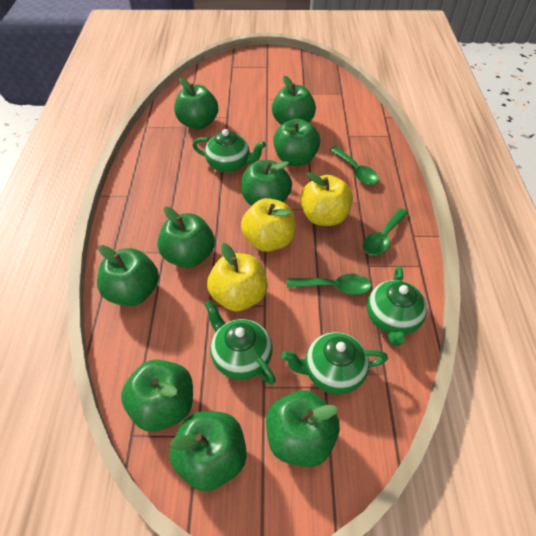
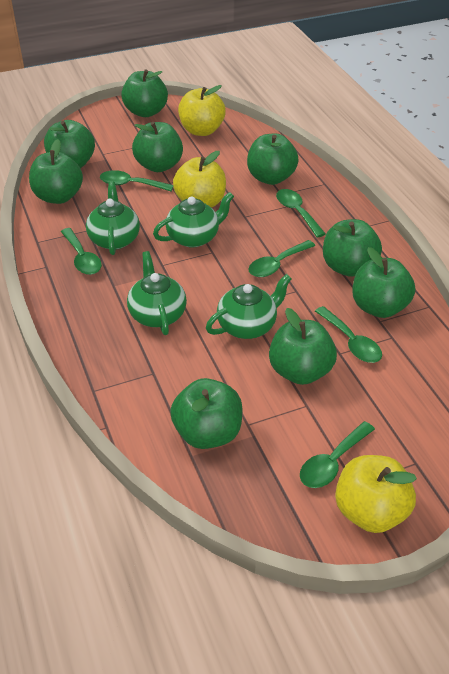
green spoon: 3 -> 6

